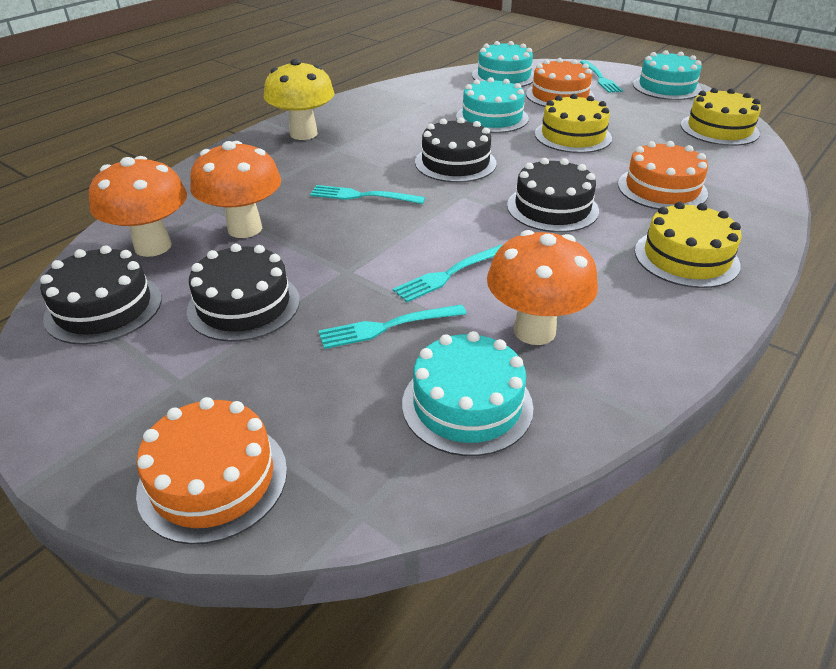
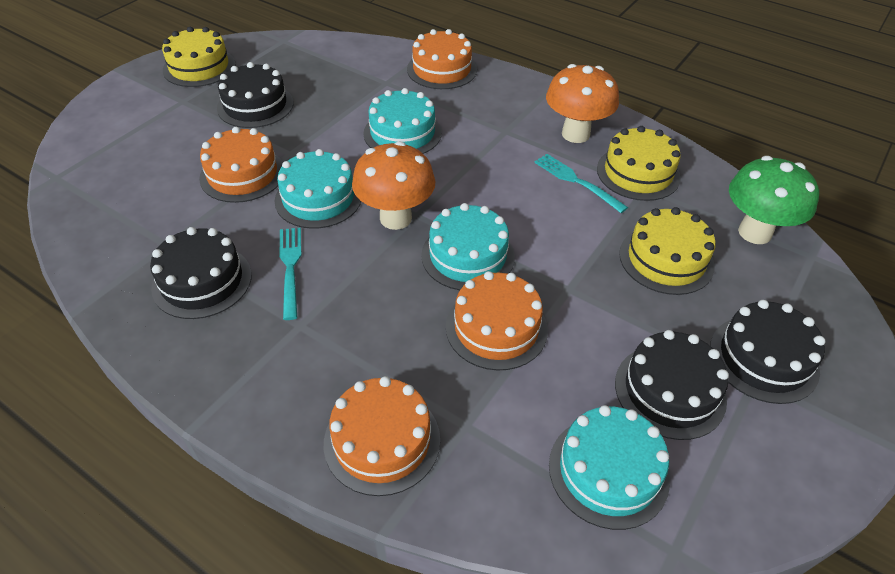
green mushroom: 0 -> 1
orange cake: 3 -> 4
orange mushroom: 3 -> 2
turquoise fork: 4 -> 2
yellow mushroom: 1 -> 0

